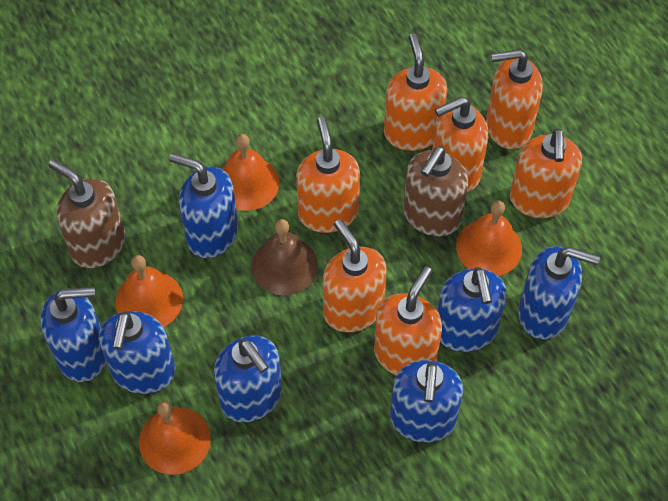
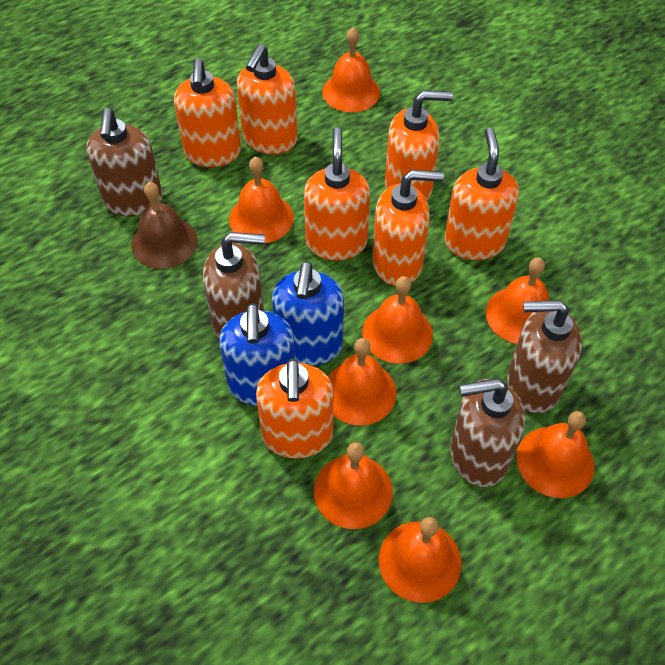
blue soap dispenser: 7 -> 2
brown soap dispenser: 2 -> 4
orange bell: 4 -> 8

